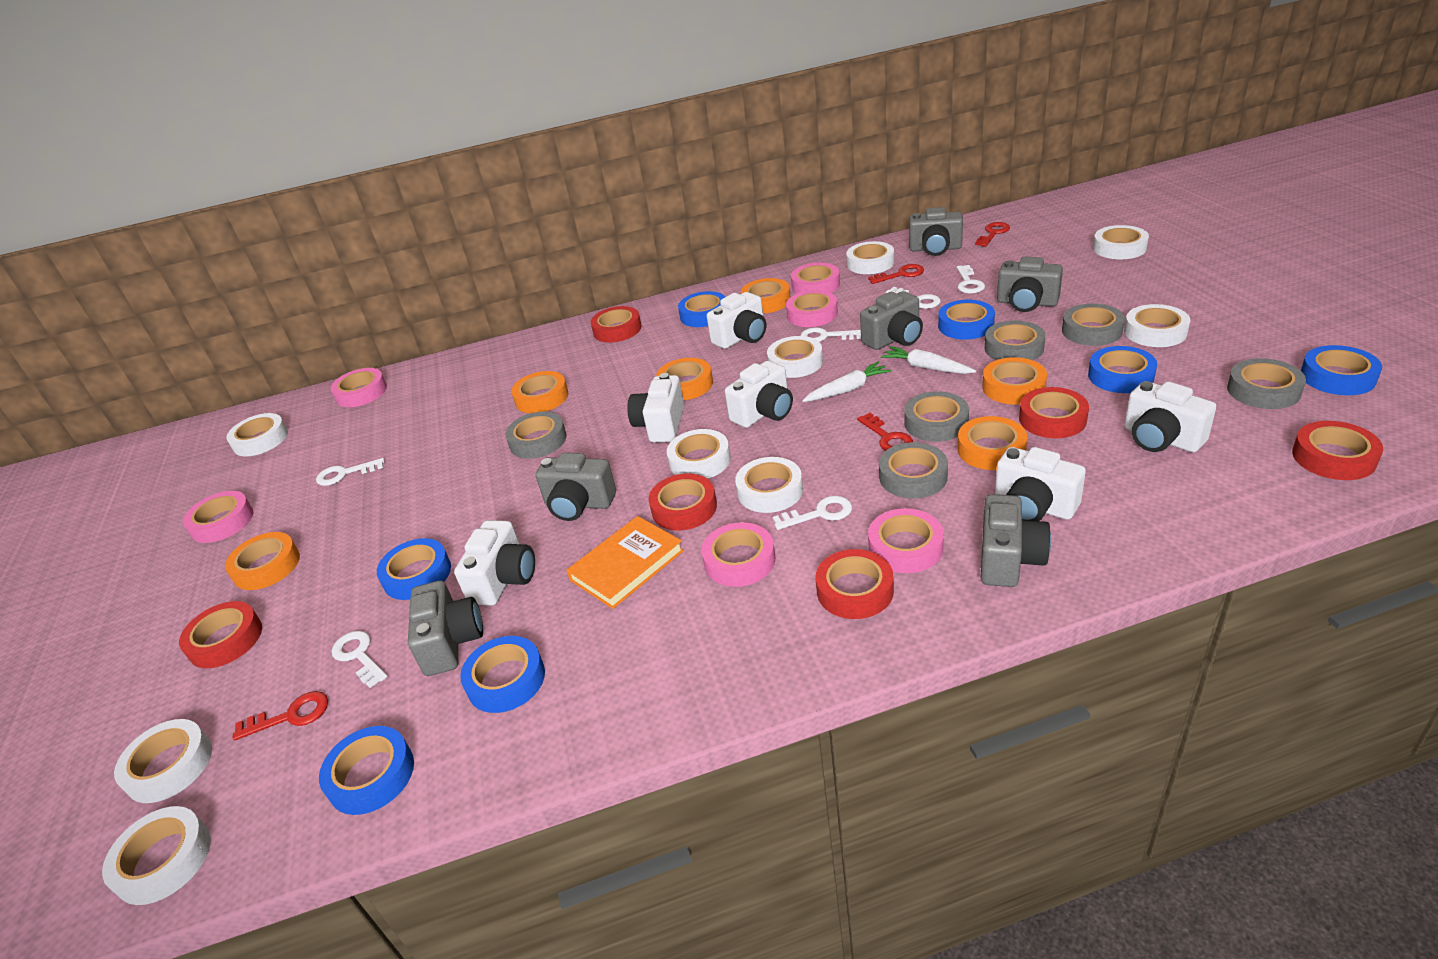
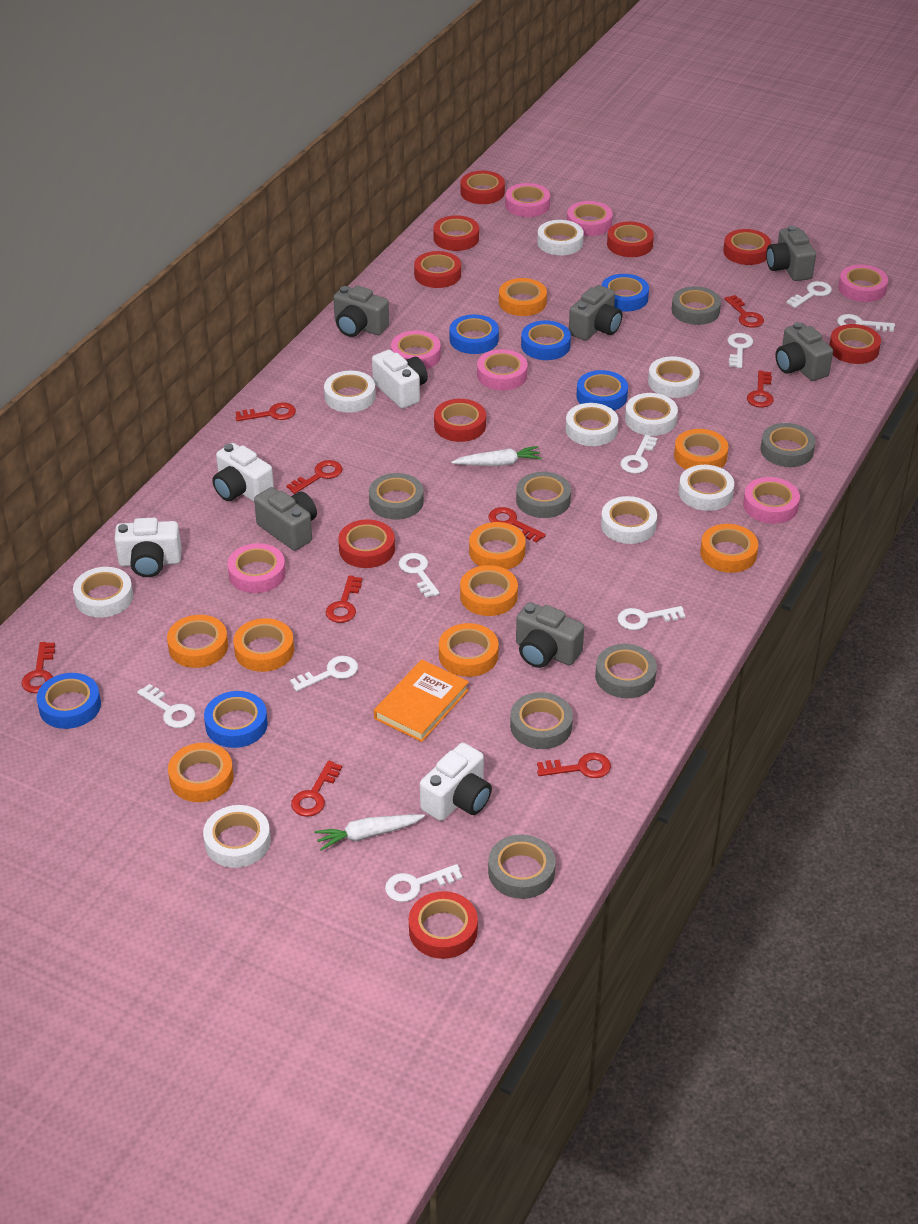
blue tape: 7 -> 6
grey tape: 6 -> 7
orange tape: 6 -> 9
pink tape: 6 -> 7
red key: 4 -> 9
red tape: 6 -> 9
white camera: 6 -> 4
white key: 6 -> 9

